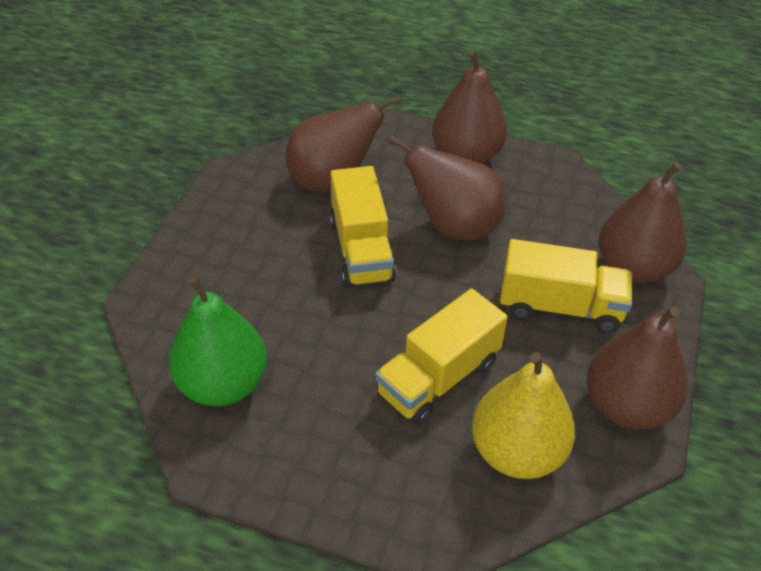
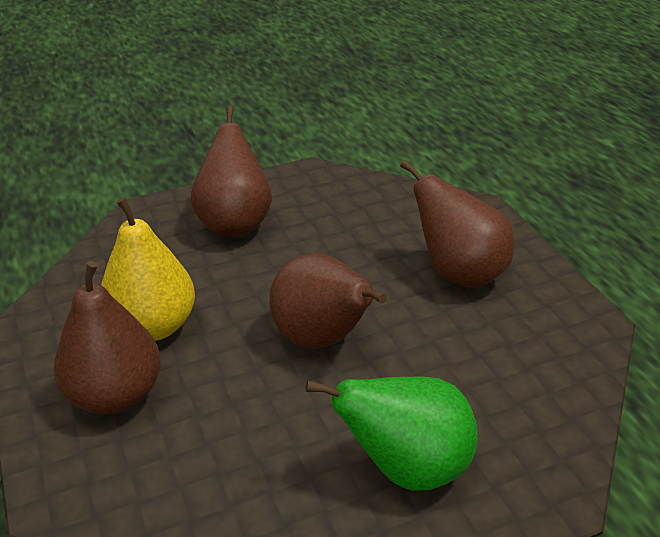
brown pear: 5 -> 4
yellow truck: 3 -> 0

